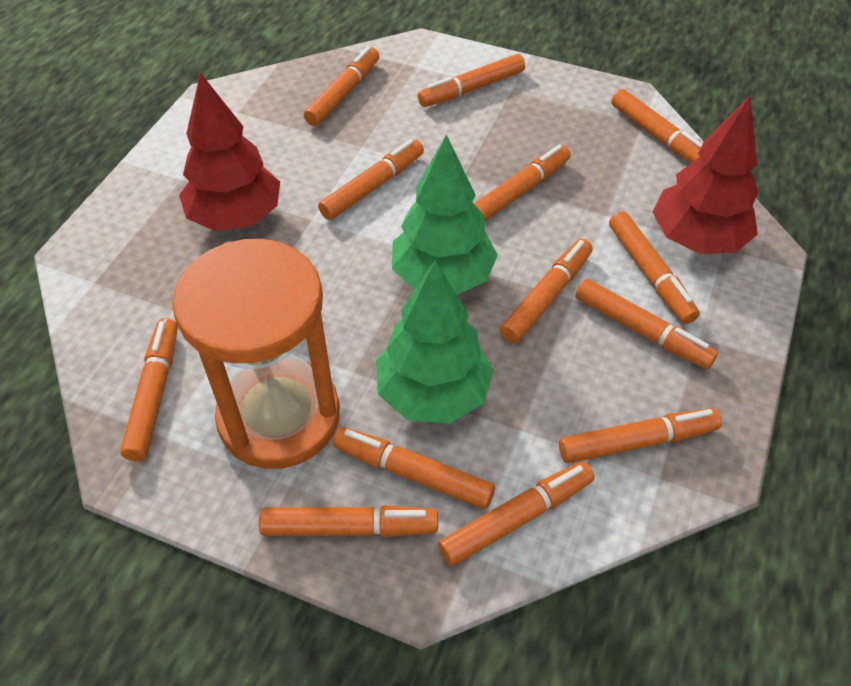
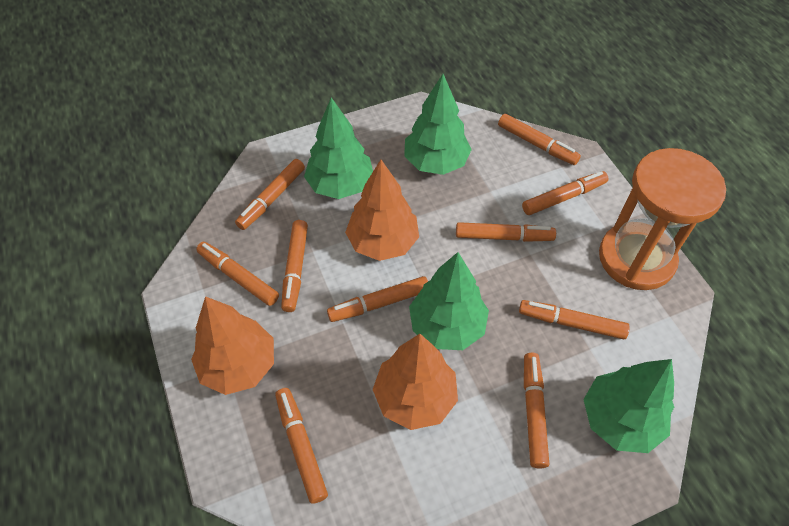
green tree: 2 -> 4
orange marker: 13 -> 10
orange tree: 0 -> 3
red tree: 2 -> 0

